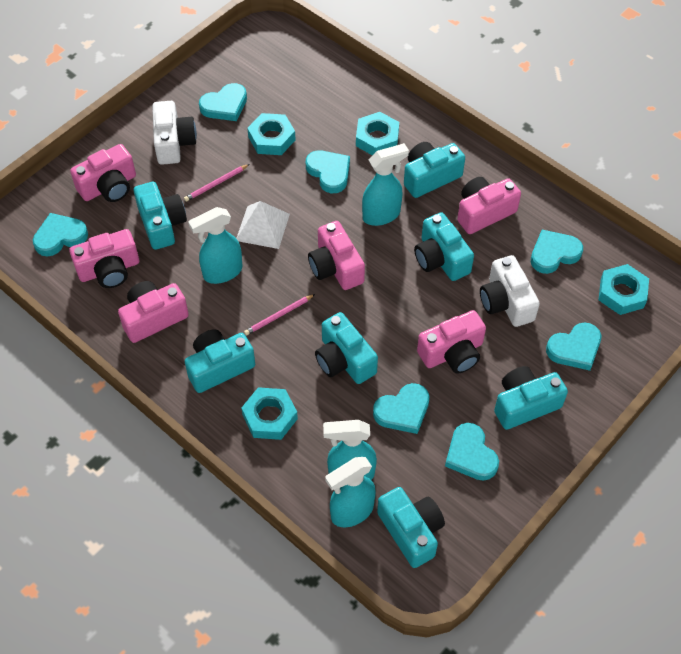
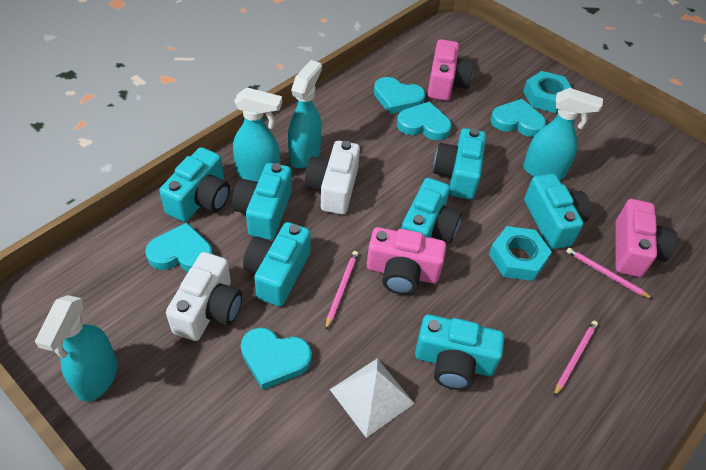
pink camera: 6 -> 3
pink pencil: 2 -> 3
turquoise heart: 7 -> 5
turquoise nut: 4 -> 2

